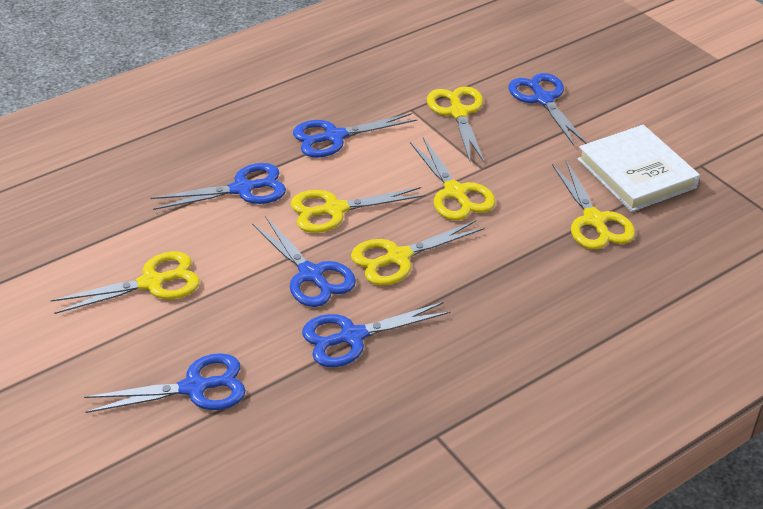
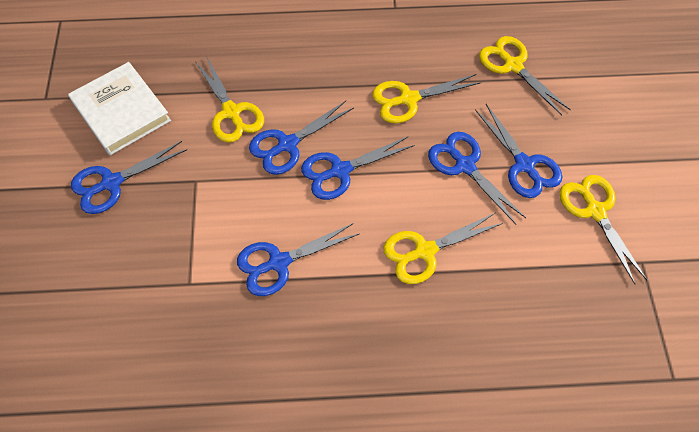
yellow scissors: 6 -> 5

